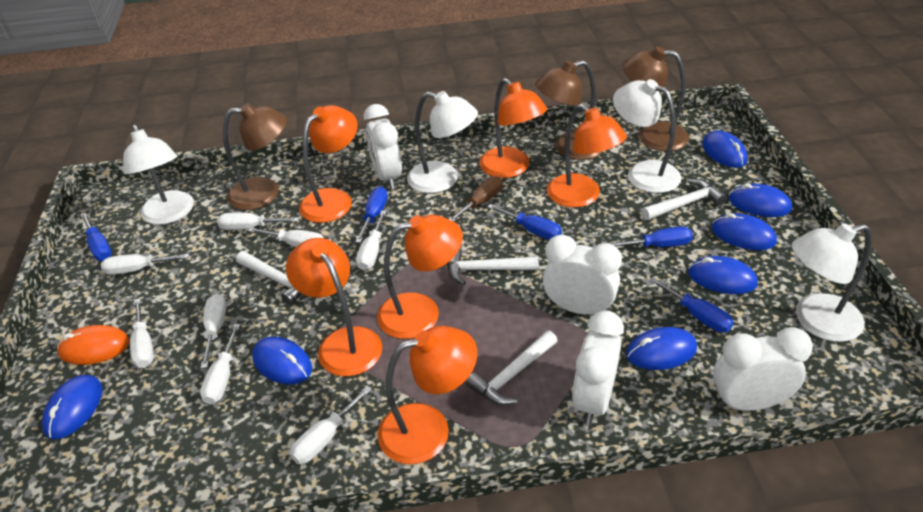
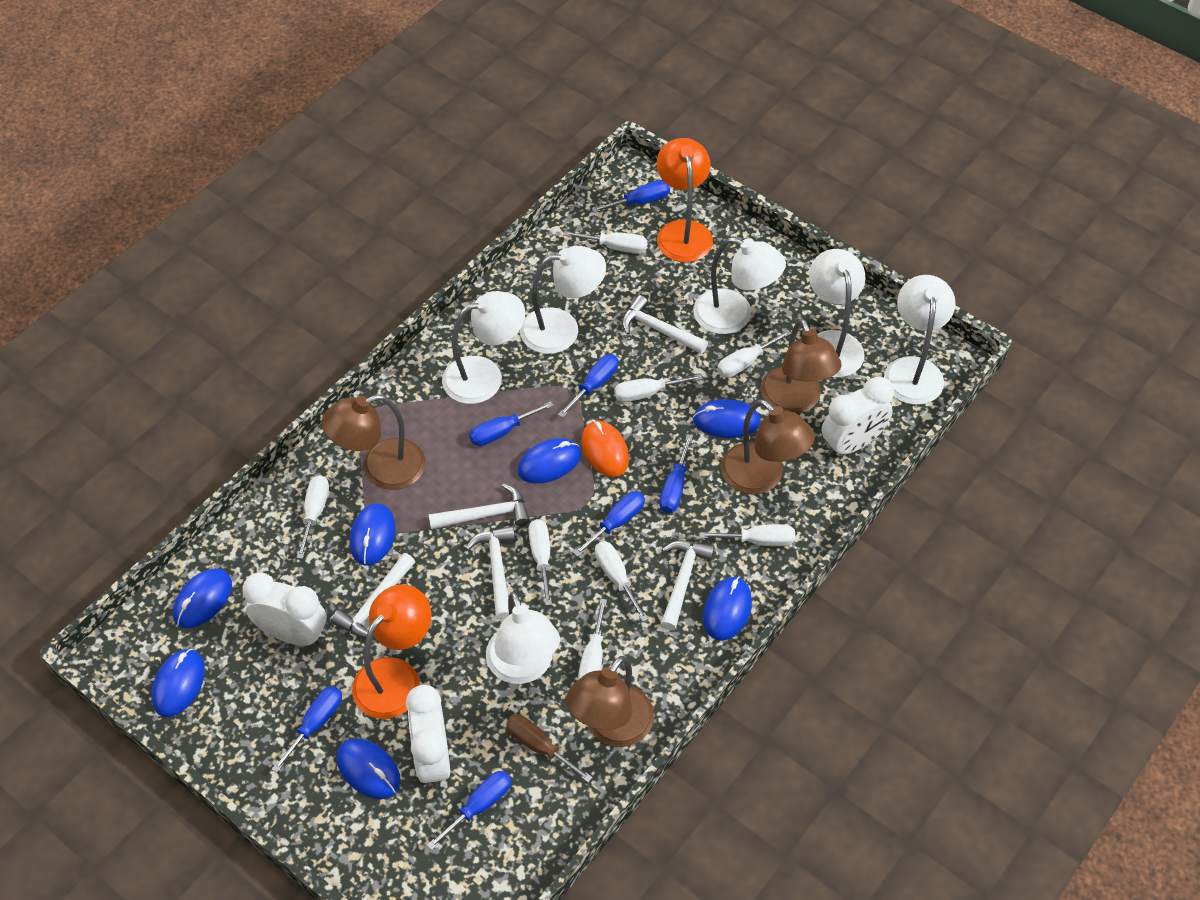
blue screwdriver: 5 -> 7
brown lamp: 3 -> 4
orange lamp: 6 -> 2
white clock: 4 -> 3
white hammer: 4 -> 5
white lamp: 4 -> 6

